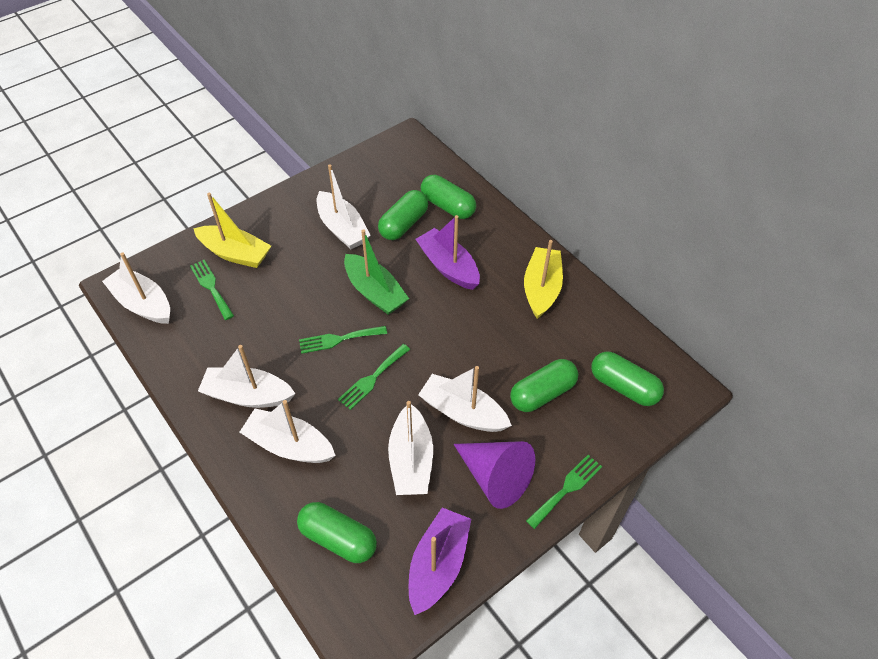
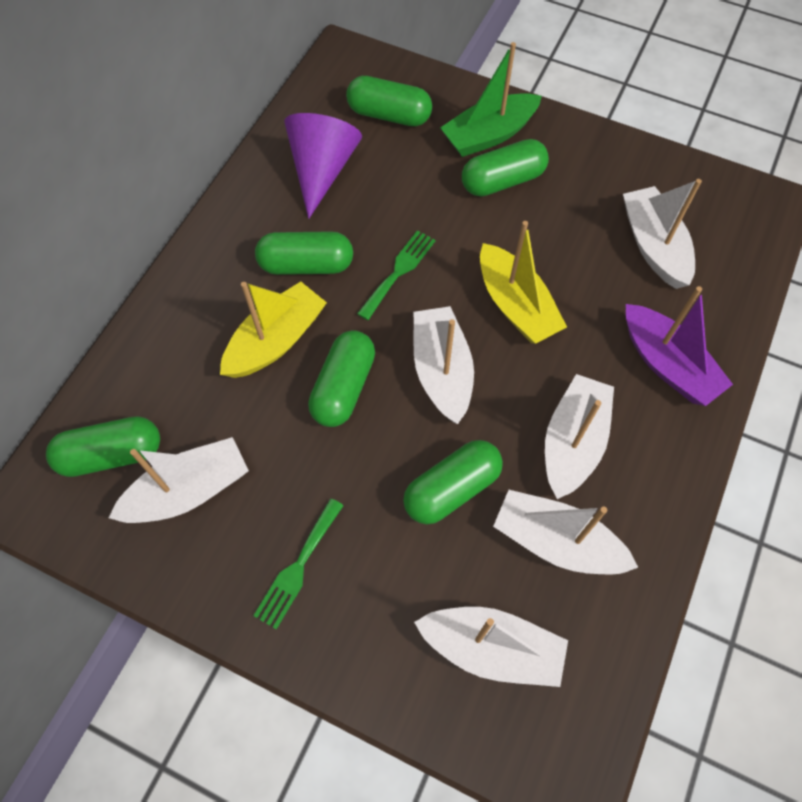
green capsule: 5 -> 6
green fork: 4 -> 2
purple boat: 2 -> 1

